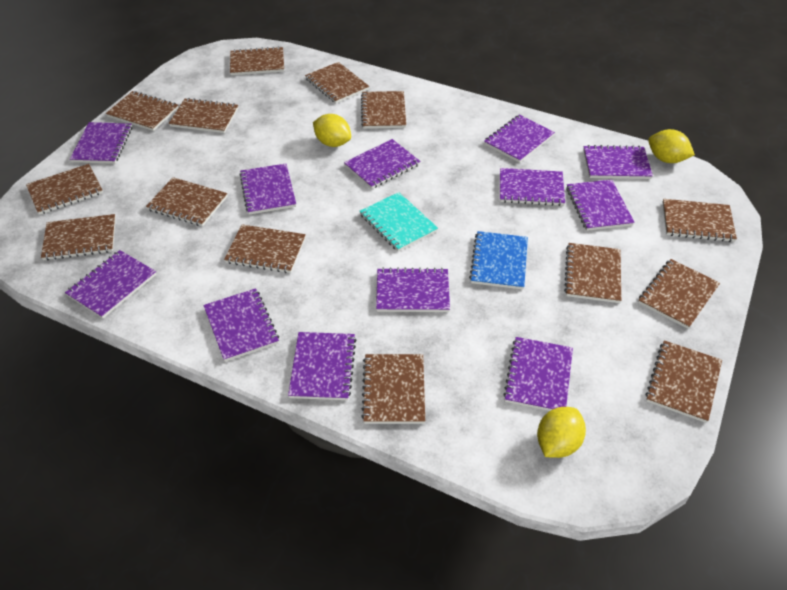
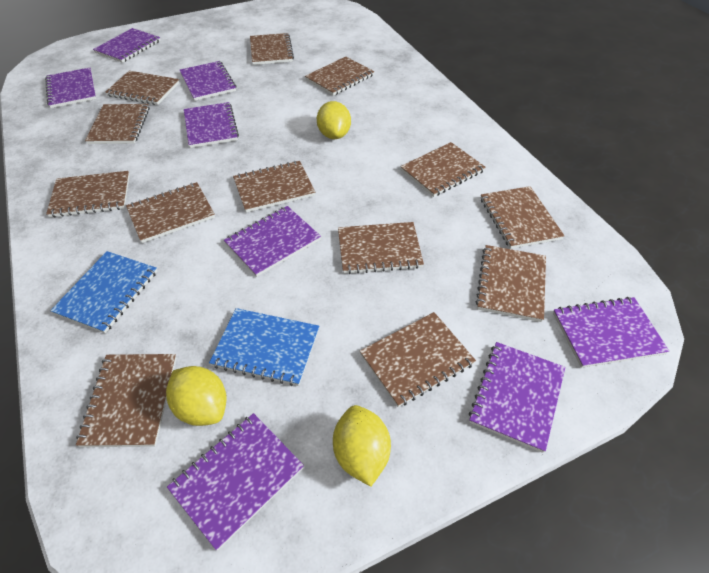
blue notebook: 1 -> 2
brown notebook: 14 -> 13
purple notebook: 12 -> 8
turquoise notebook: 1 -> 0

